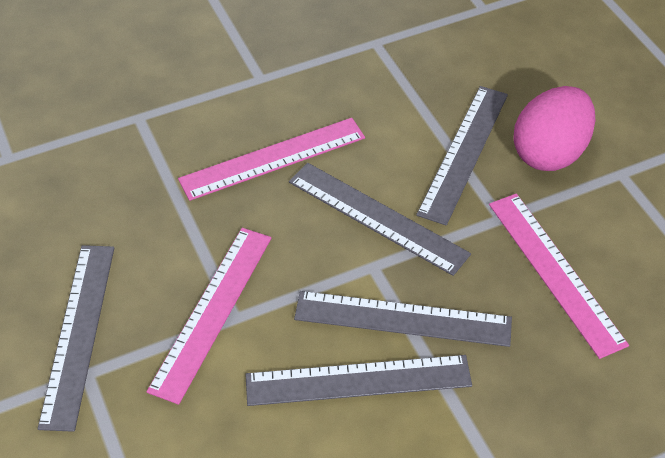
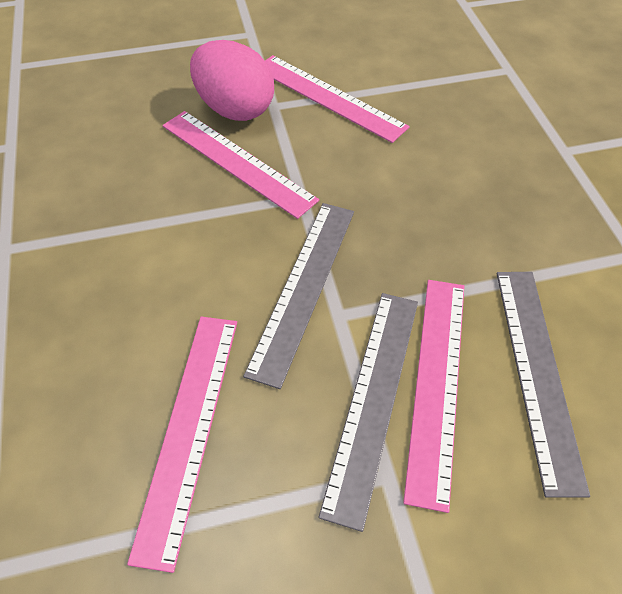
grey ruler: 5 -> 3
pink ruler: 3 -> 4

